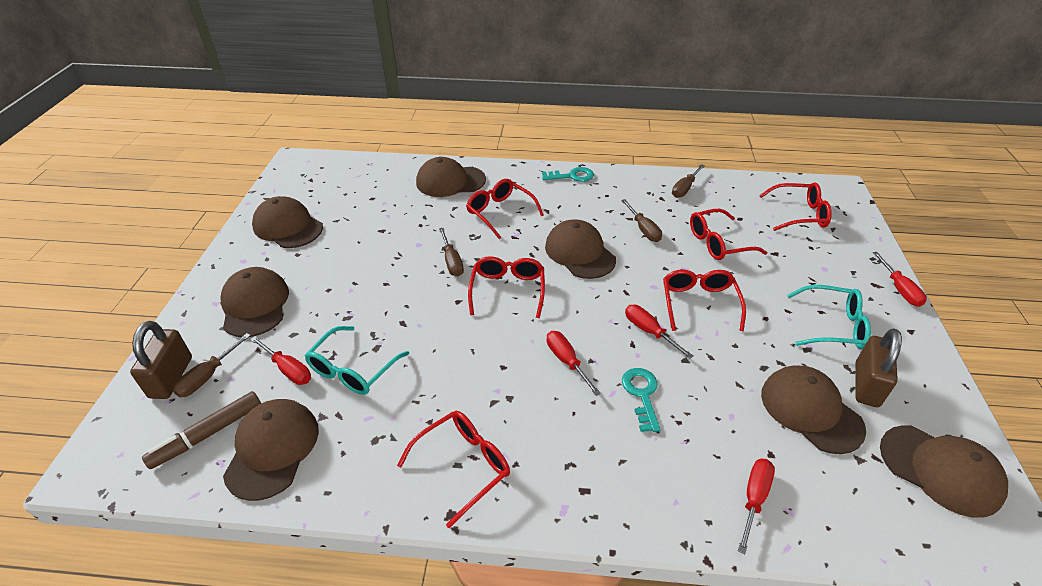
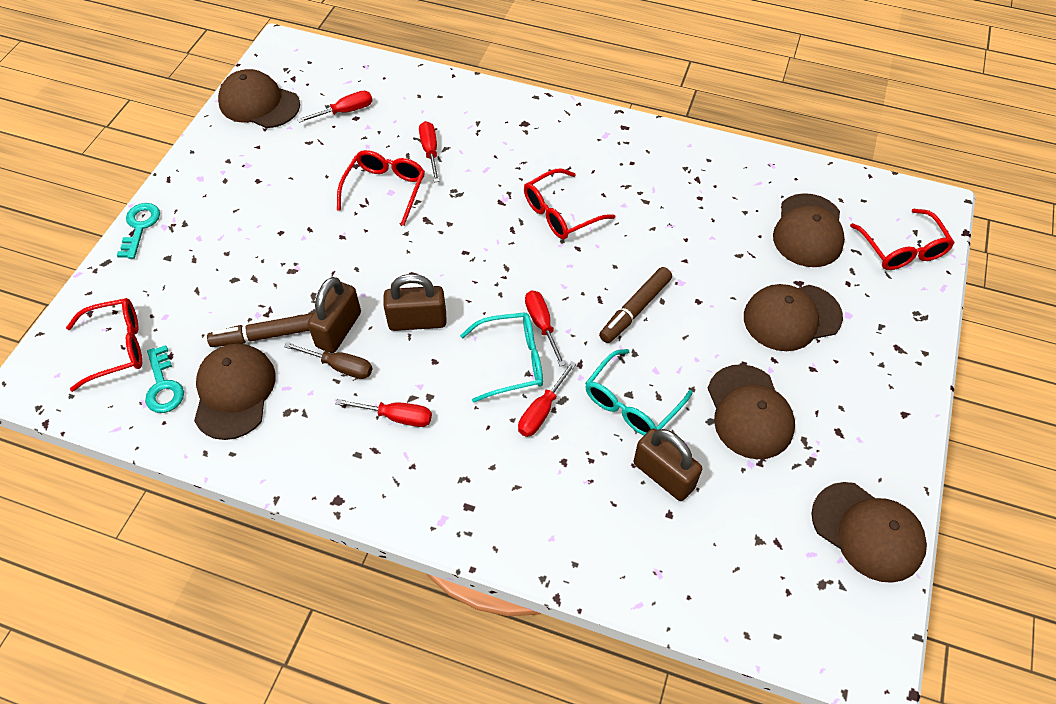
brown cap: 7 -> 6
brown marker: 1 -> 2
brown padlock: 2 -> 3
brown screwdriver: 4 -> 1
red glasses: 6 -> 4

